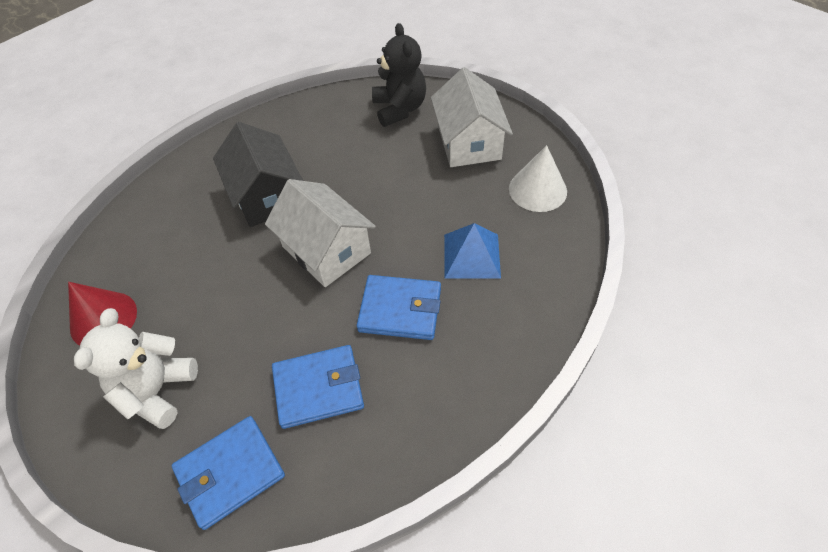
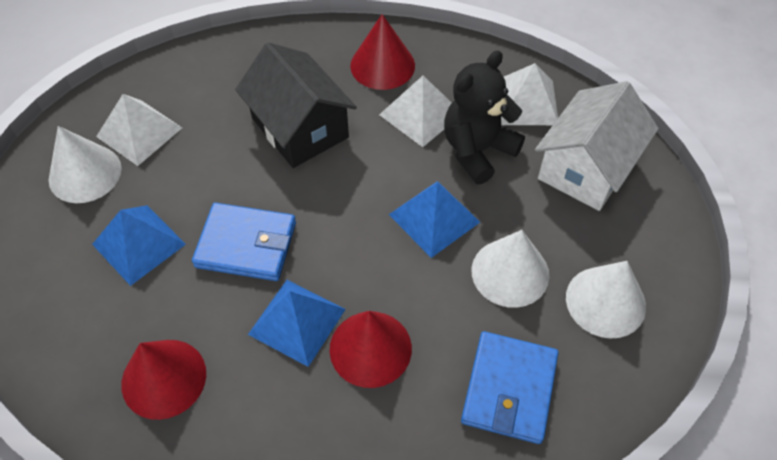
blue pyramid: 1 -> 3
blue wallet: 3 -> 2
red cone: 1 -> 3
white cone: 1 -> 3
white house: 2 -> 1
white pyramid: 0 -> 3
white teddy bear: 1 -> 0

